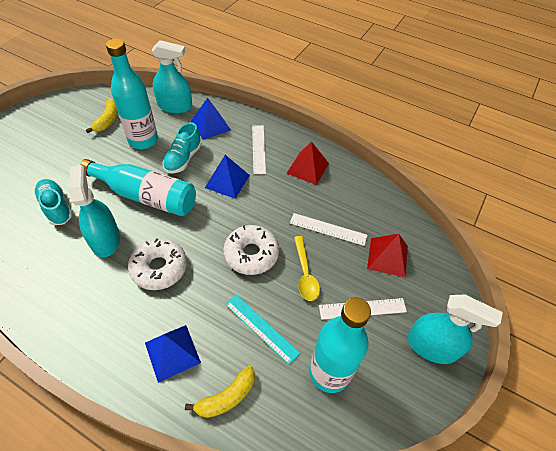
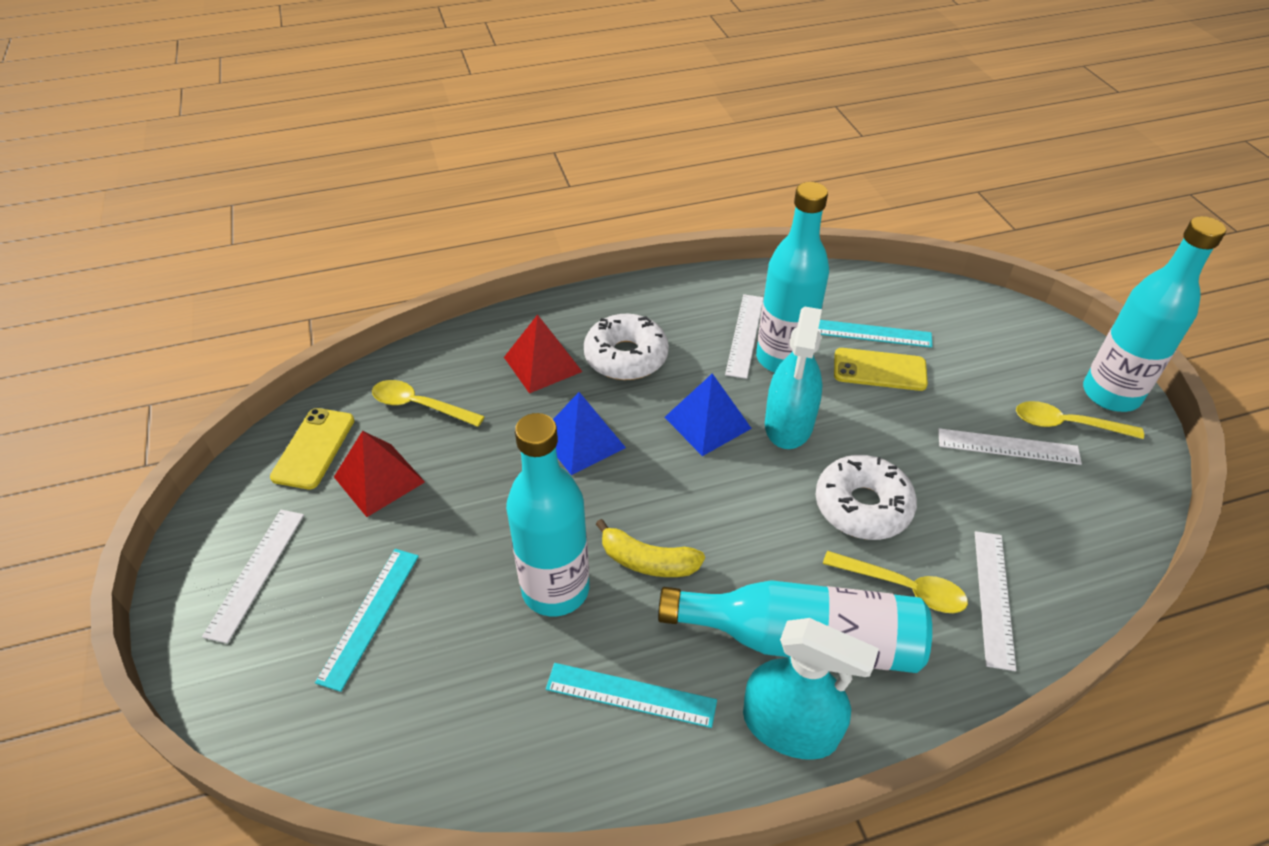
blue pyramid: 3 -> 2
turquoise bottle: 3 -> 4
turquoise ruler: 1 -> 3
turquoise shoe: 2 -> 0
turquoise spray bottle: 3 -> 2
white ruler: 3 -> 4
yellow banana: 2 -> 1
yellow phone: 0 -> 2
yellow spoon: 1 -> 3

